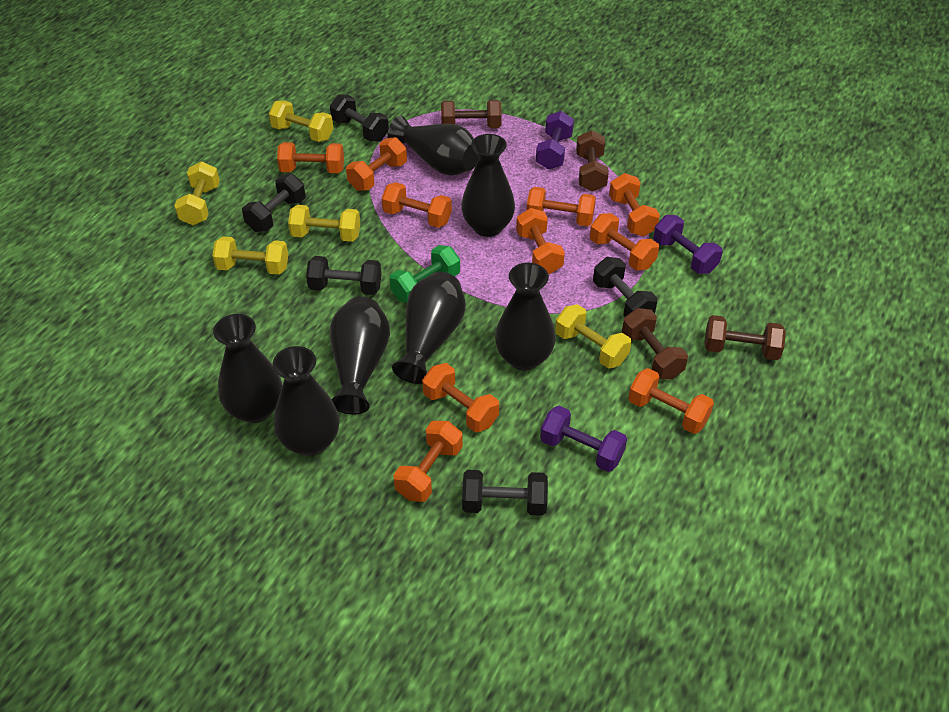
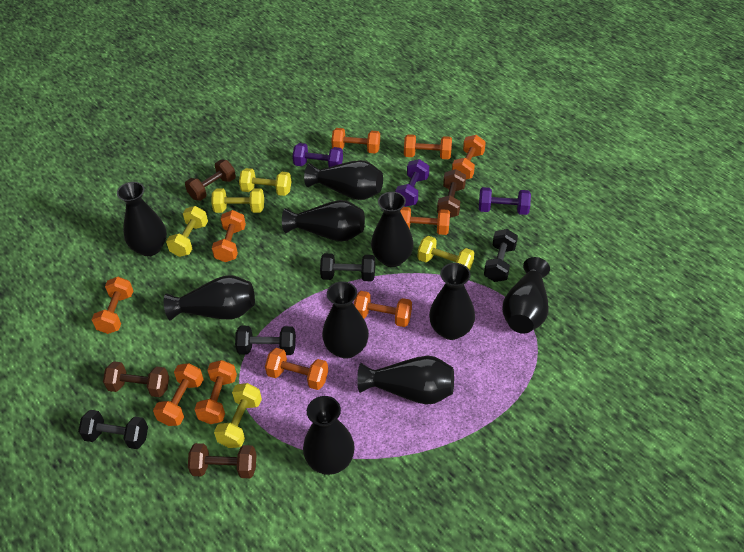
black dumbbell: 5 -> 4
black vase: 7 -> 10
green dumbbell: 1 -> 0

